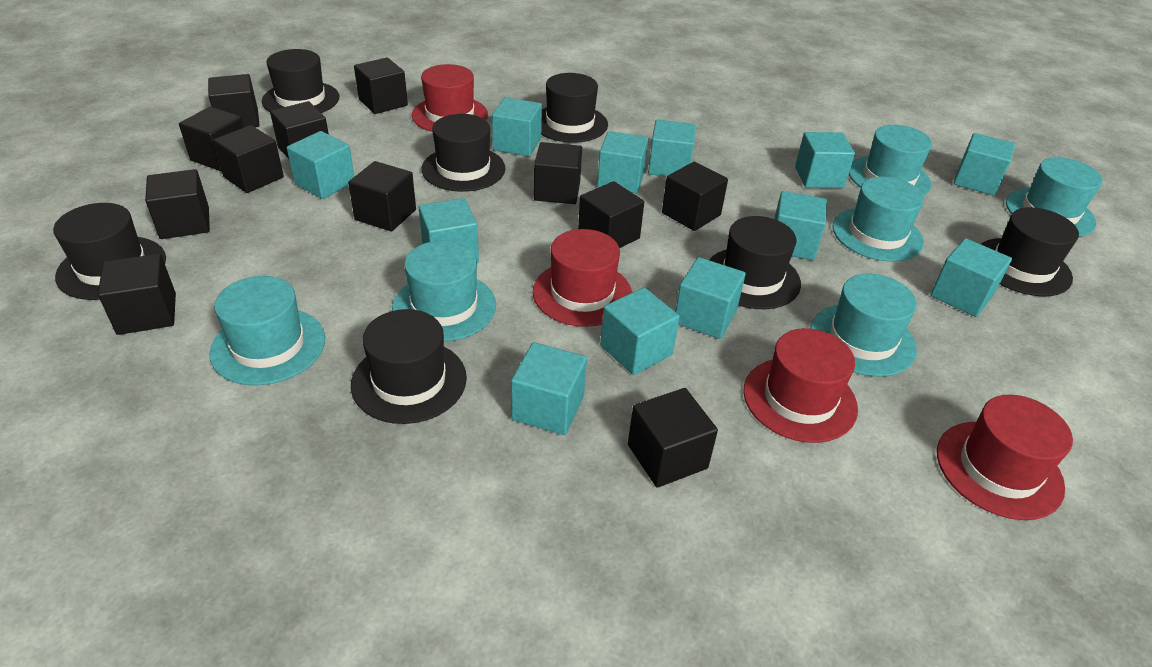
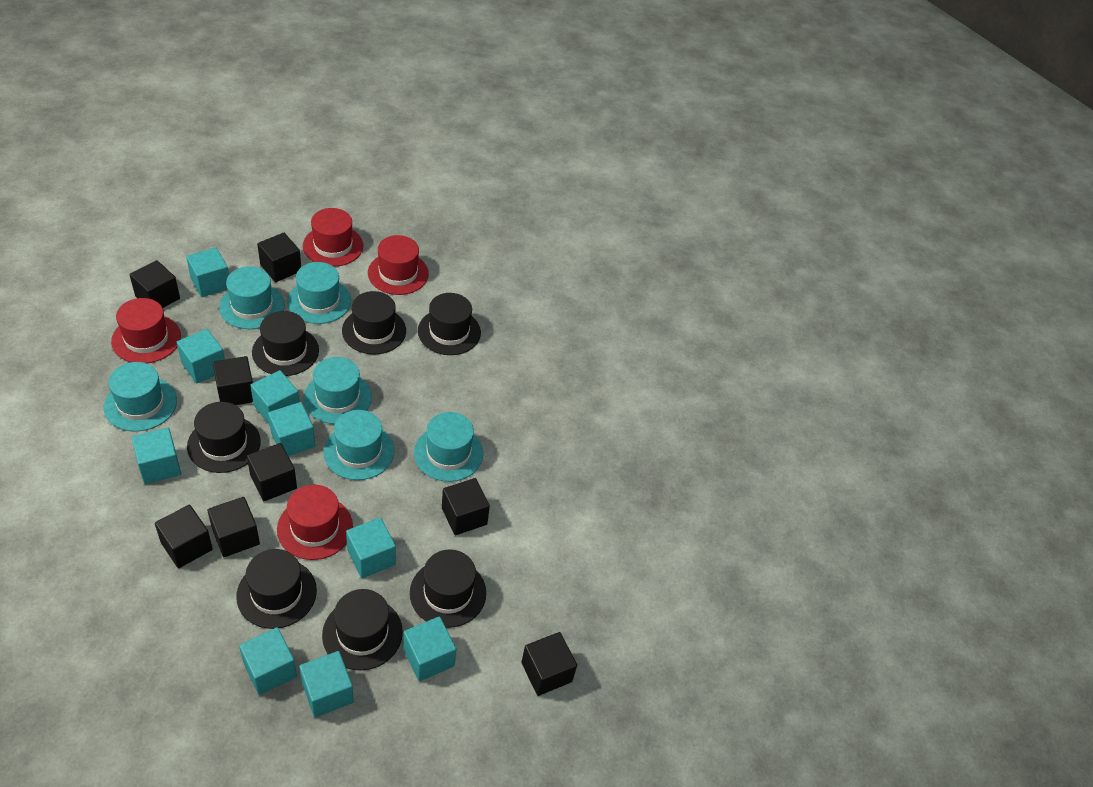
black cube: 12 -> 8
turquoise cube: 12 -> 9

